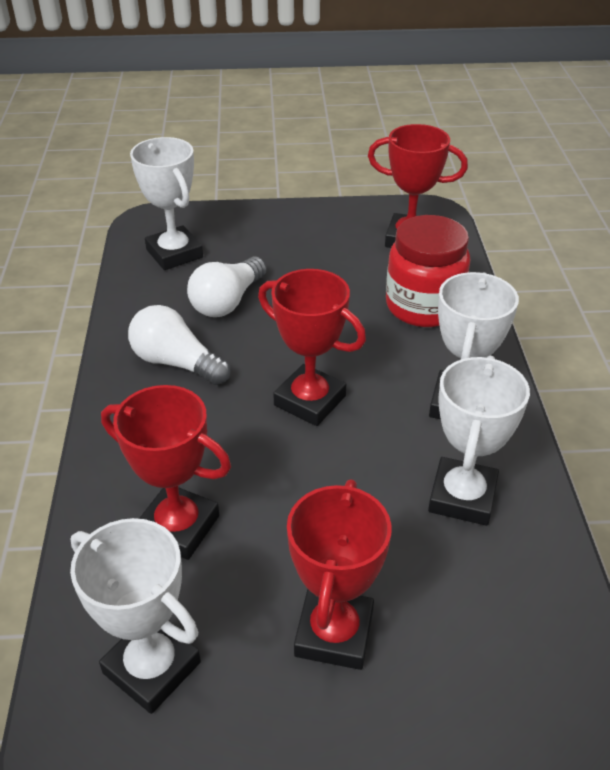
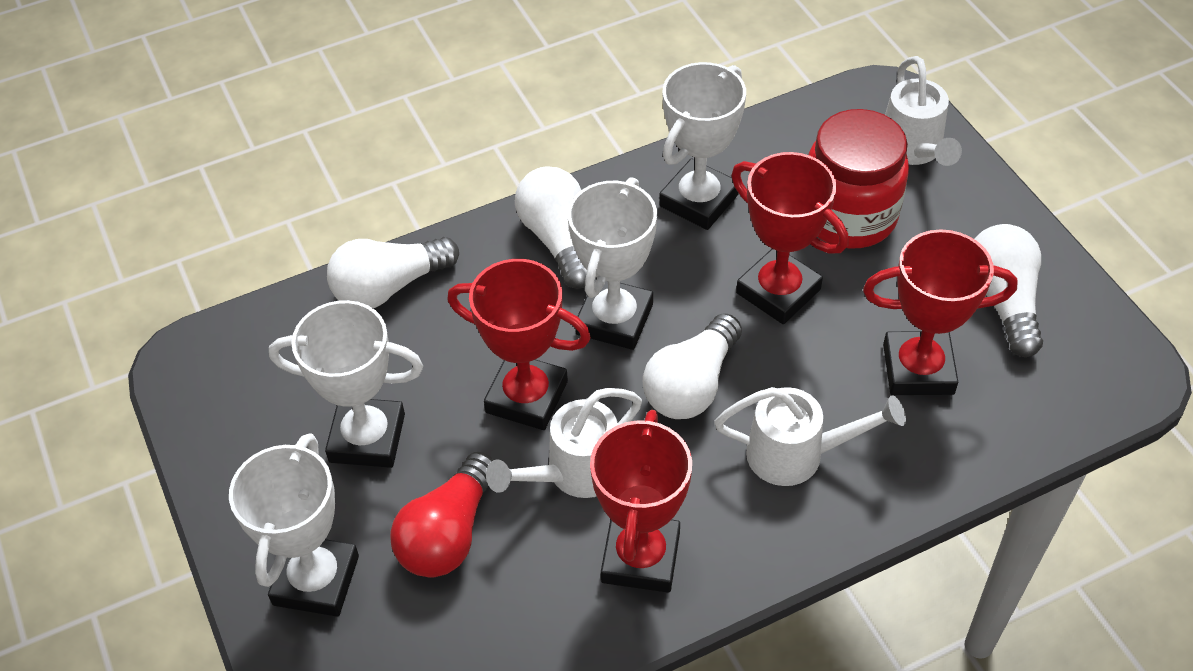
red light bulb: 0 -> 1
white light bulb: 2 -> 4
white watering can: 0 -> 3

